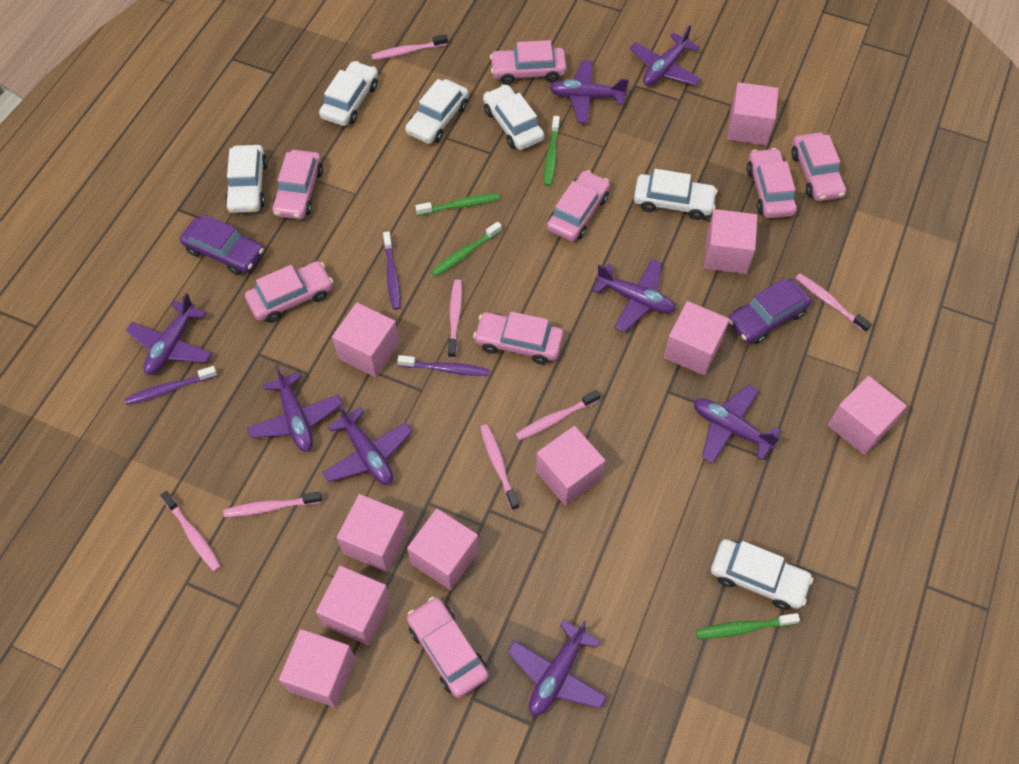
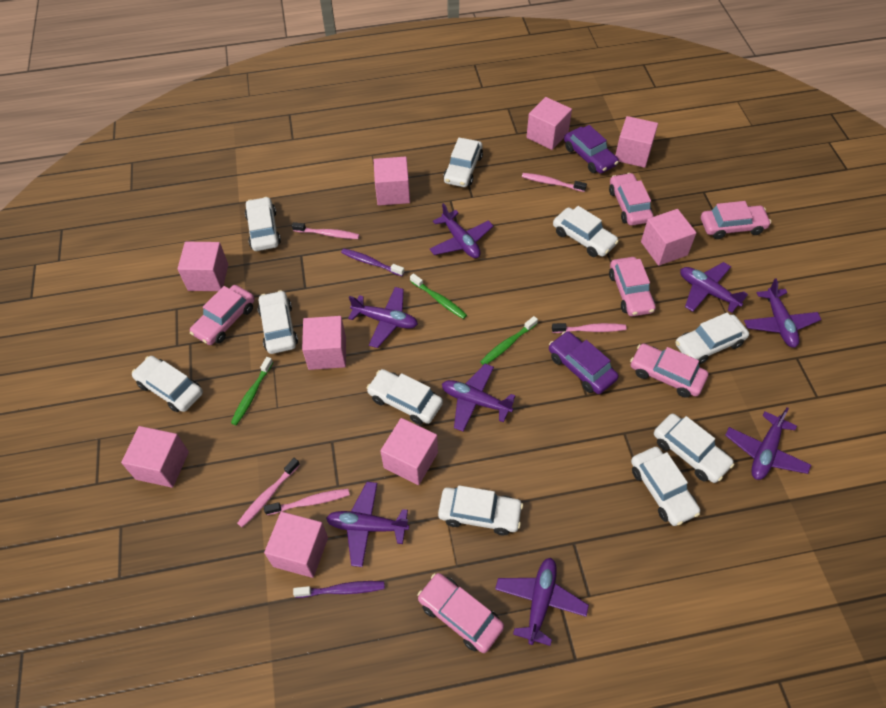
green toothbrush: 4 -> 3
pink car: 8 -> 6
pink cube: 10 -> 9
pink toothbrush: 7 -> 5
purple toothbrush: 3 -> 2
white car: 6 -> 10

